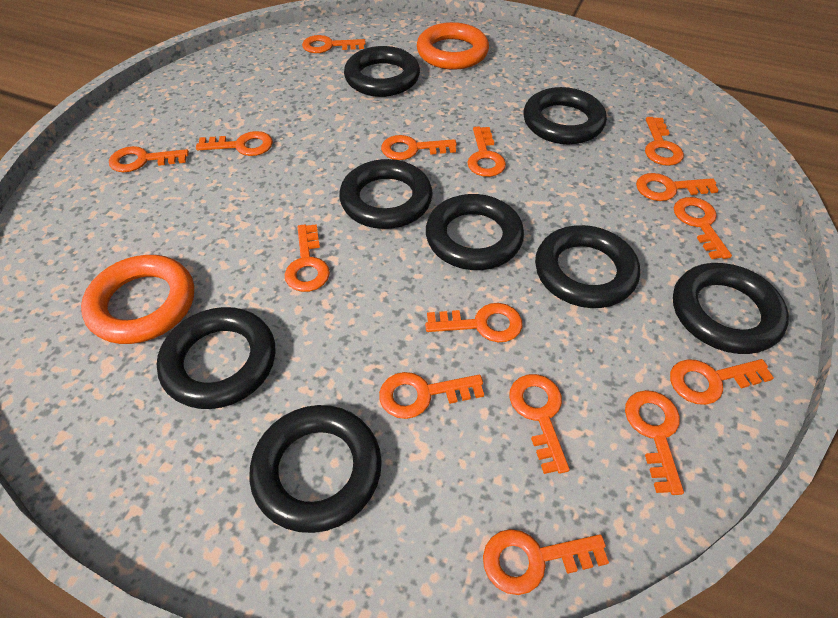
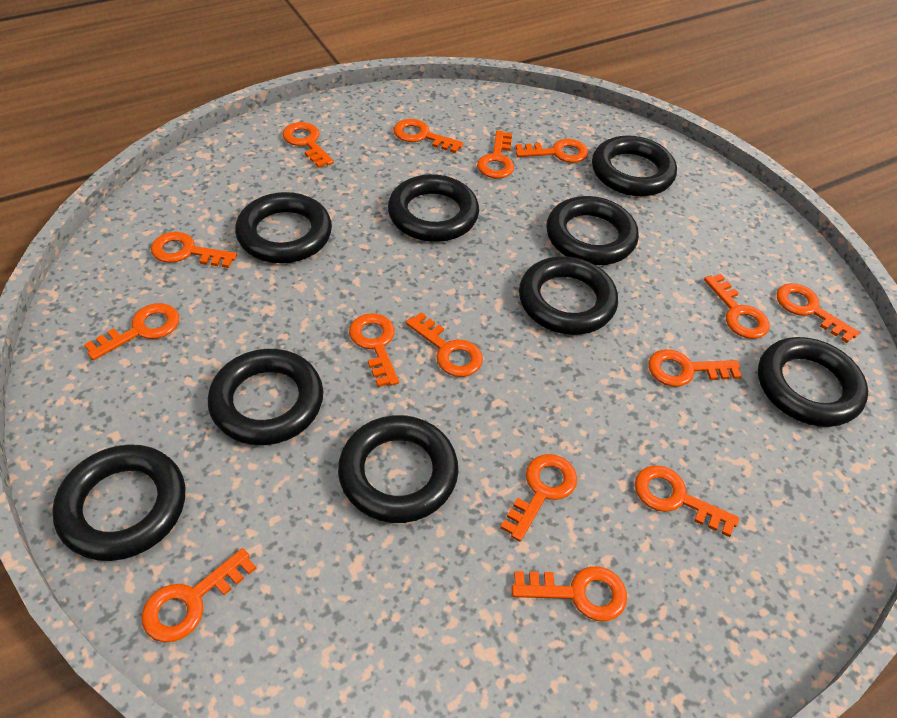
black ring: 8 -> 9
orange ring: 2 -> 0

